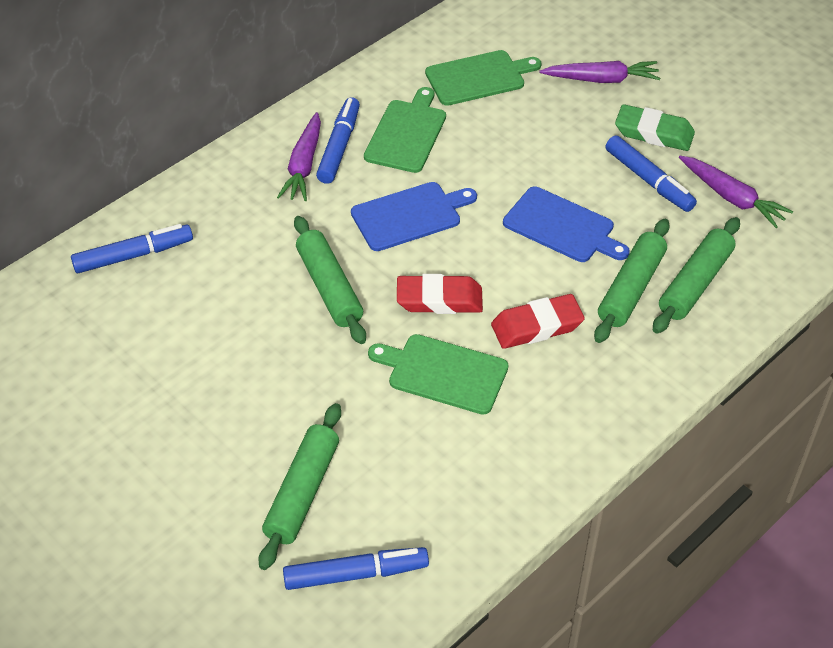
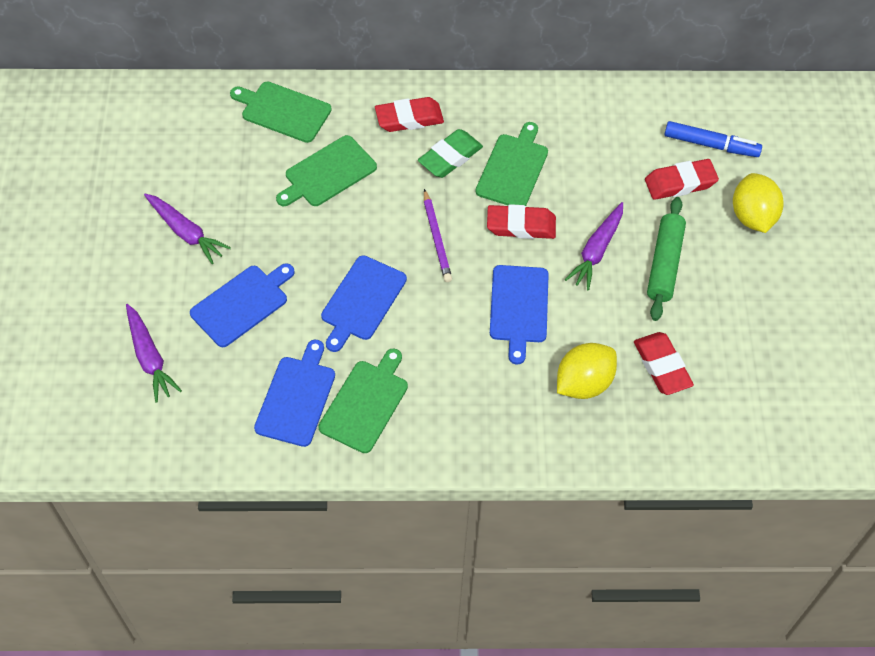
blue cutting board: 2 -> 4
blue marker: 4 -> 1
green cutting board: 3 -> 4
green rolling pin: 4 -> 1
purple pencil: 0 -> 1
red eraser: 2 -> 4
yellow lemon: 0 -> 2

